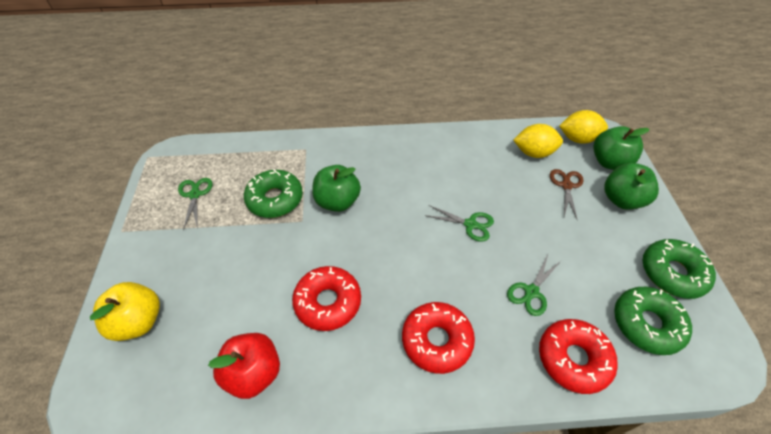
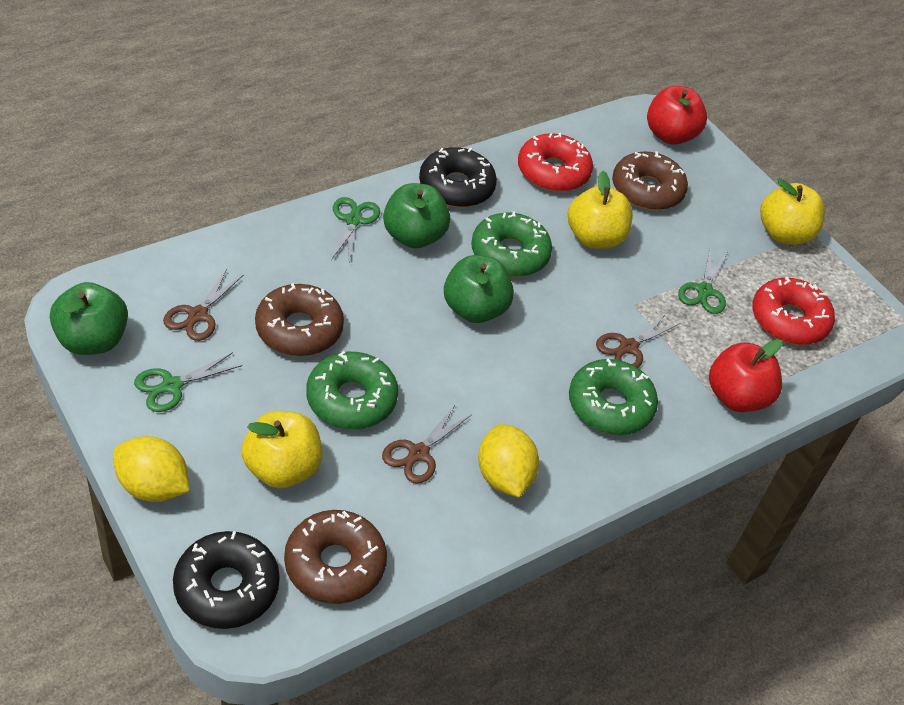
black donut: 0 -> 2
brown donut: 0 -> 3
brown scissors: 1 -> 3
red apple: 1 -> 2
red donut: 3 -> 2
yellow apple: 1 -> 3

